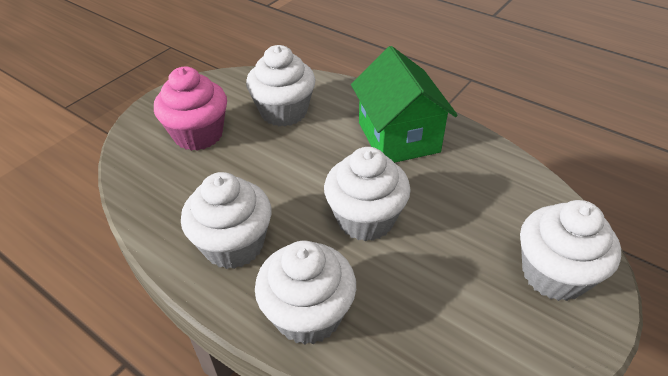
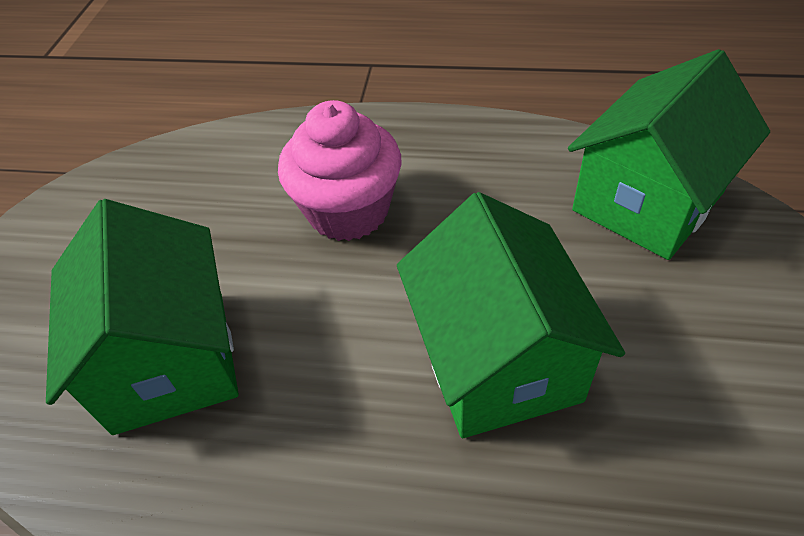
green house: 1 -> 3
white cupcake: 5 -> 0

